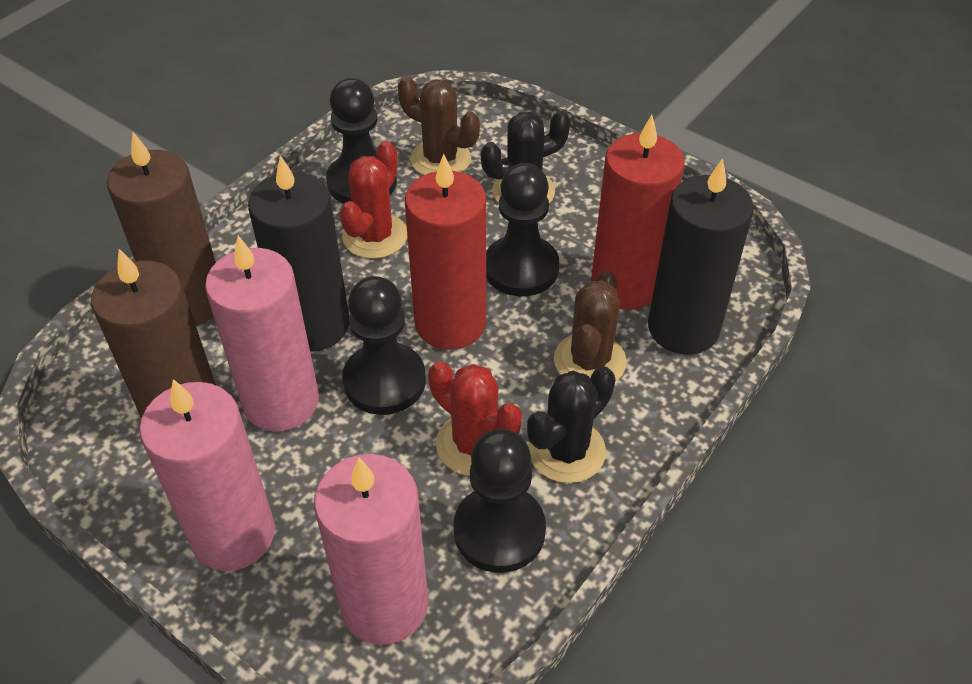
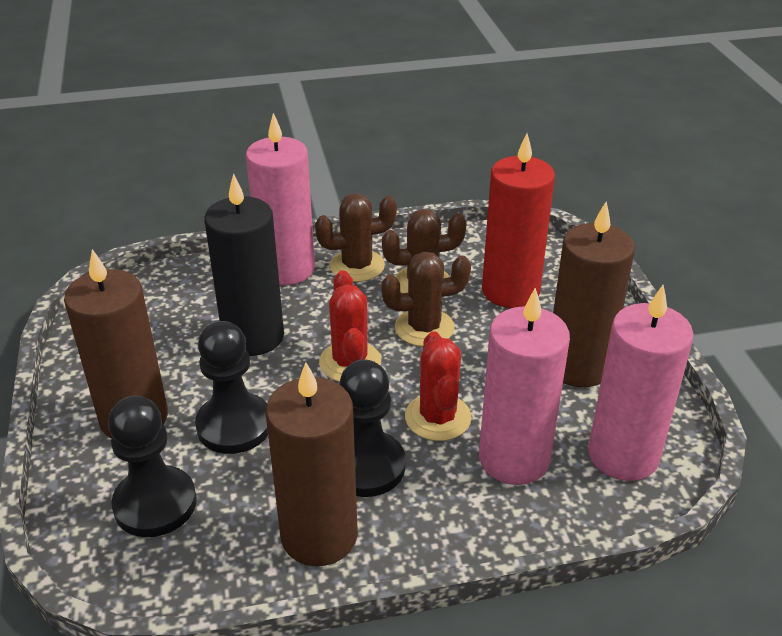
black cactus: 2 -> 0
black candle: 2 -> 1
black pawn: 4 -> 3
brown cactus: 2 -> 3
brown candle: 2 -> 3
red candle: 2 -> 1

